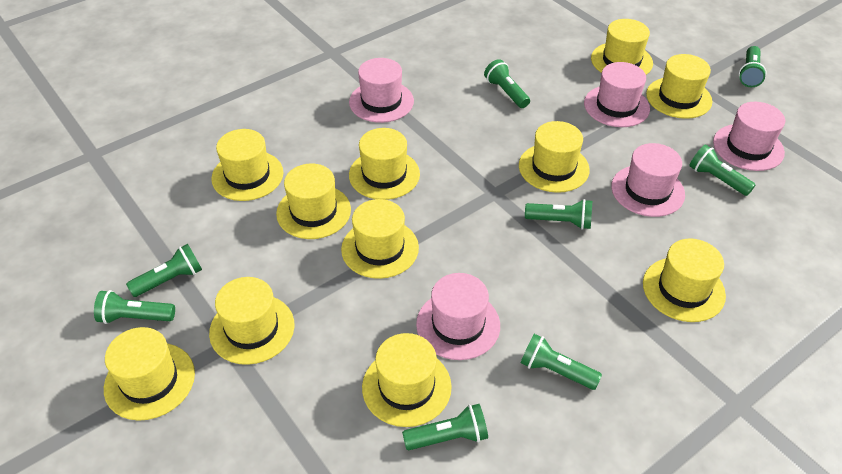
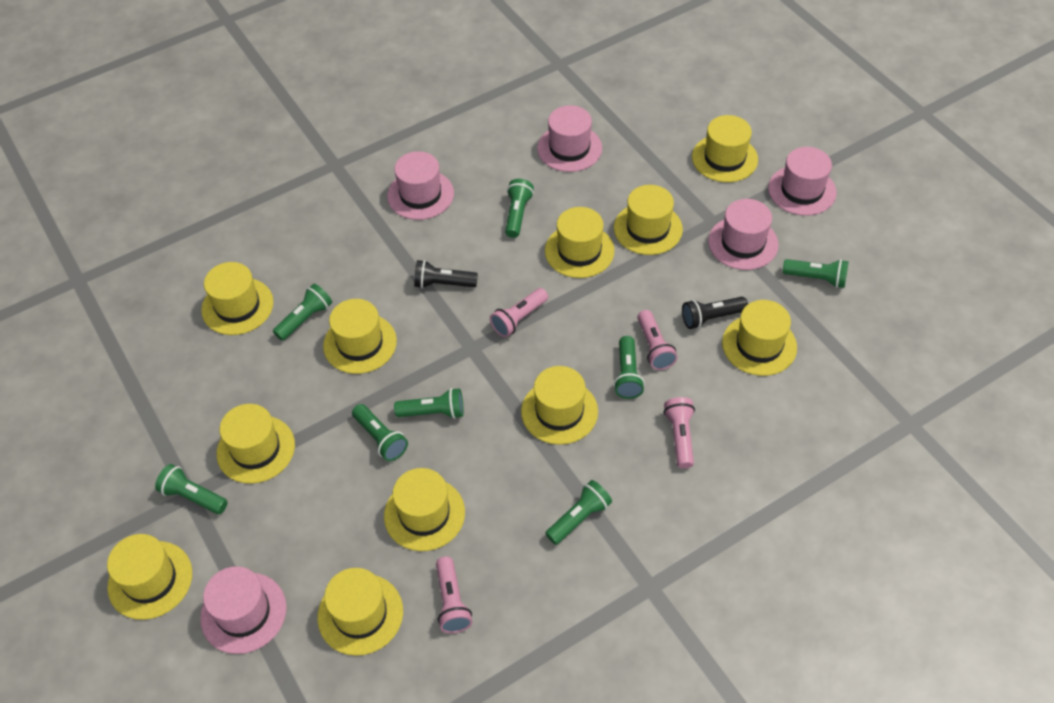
black flashlight: 0 -> 2
pink flashlight: 0 -> 4

